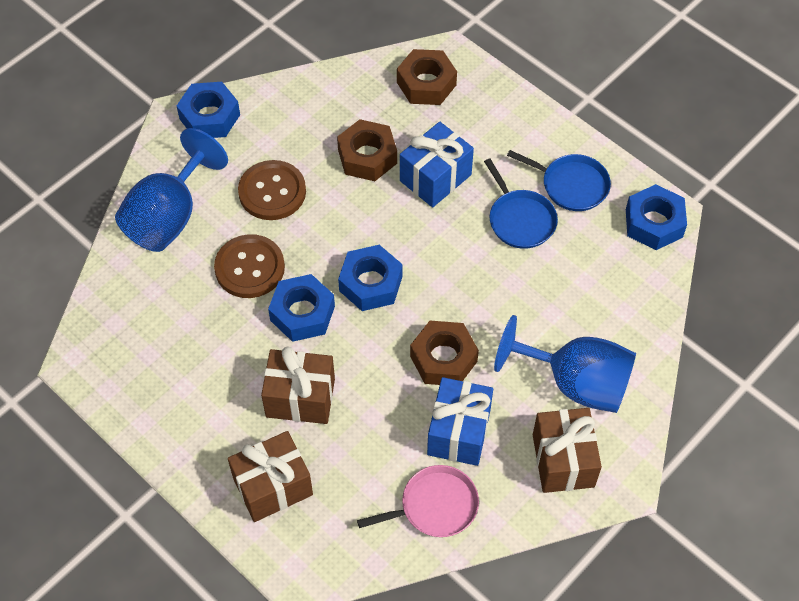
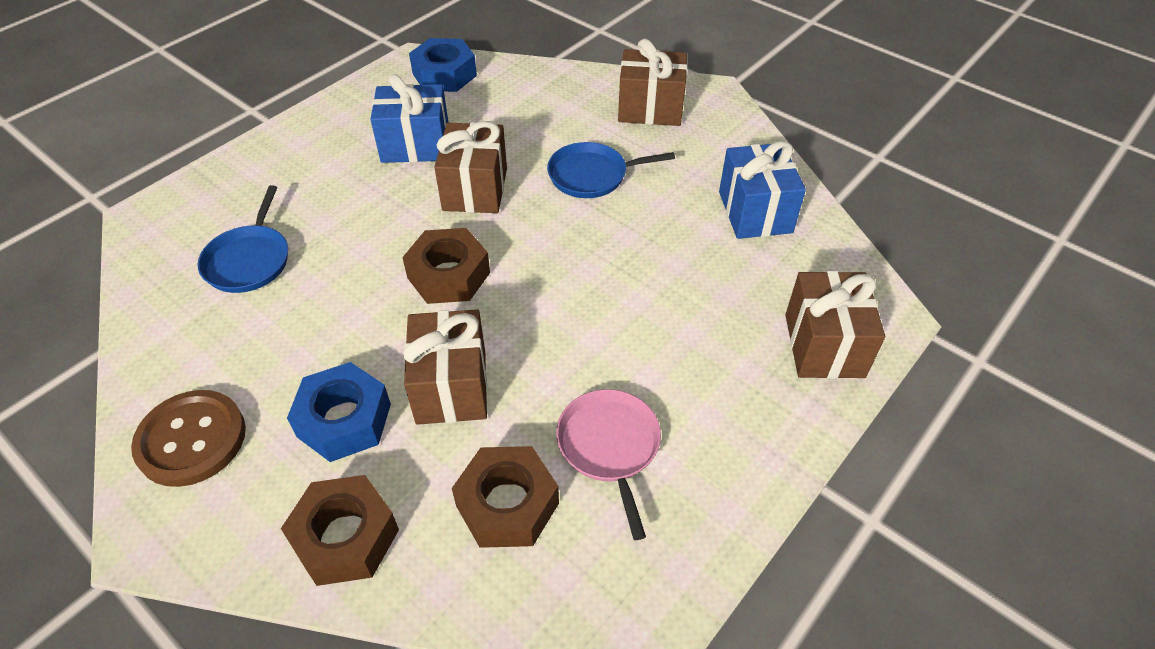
blue goblet: 2 -> 0
blue nut: 4 -> 2
brown button: 2 -> 1
brown gift: 3 -> 4

